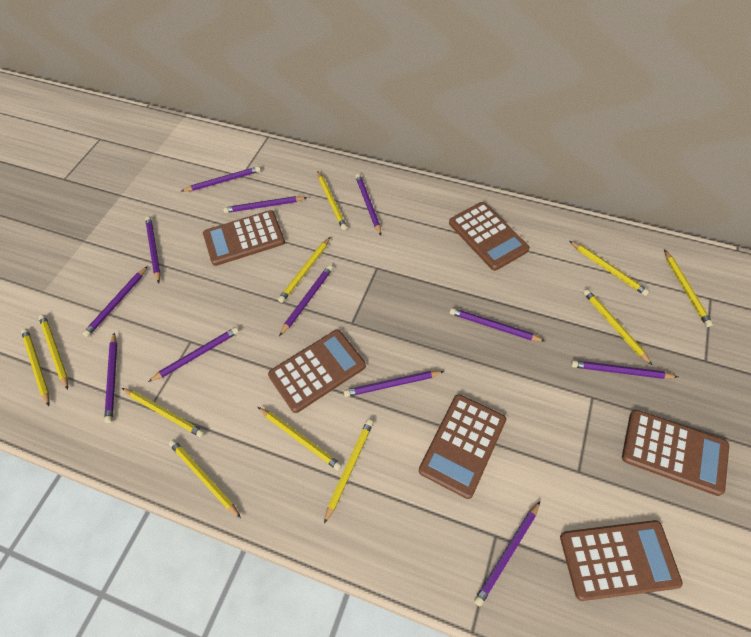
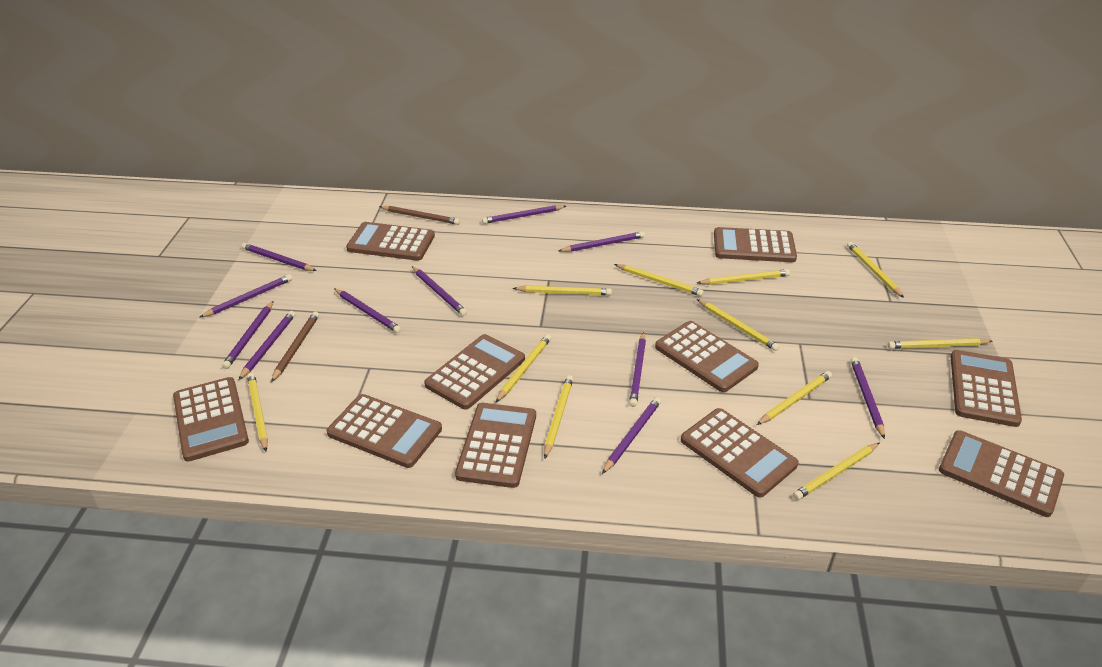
brown calculator: 6 -> 10
brown pencil: 0 -> 2
purple pencil: 12 -> 11

